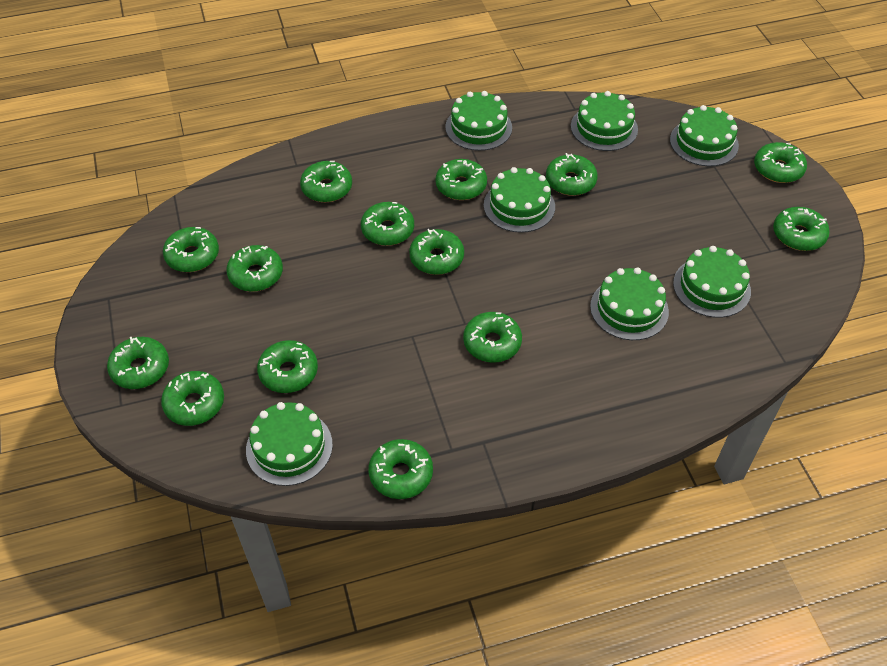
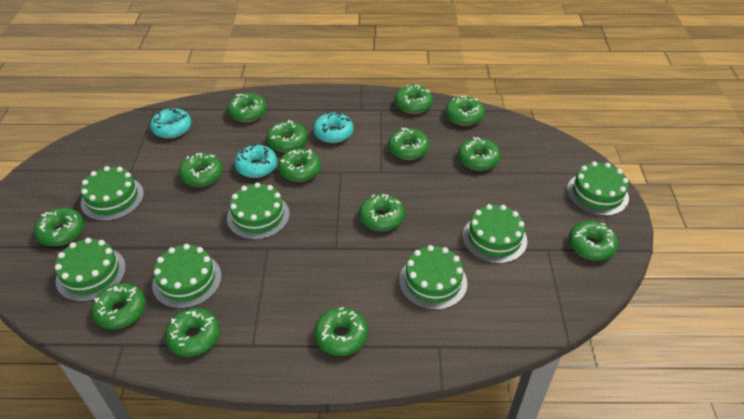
turquoise donut: 0 -> 3

